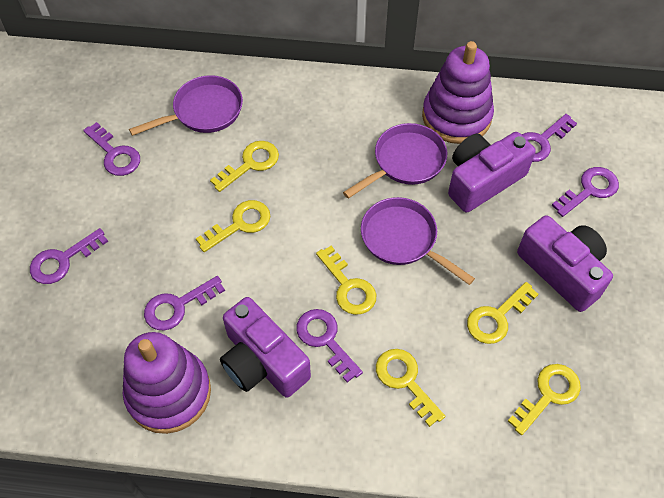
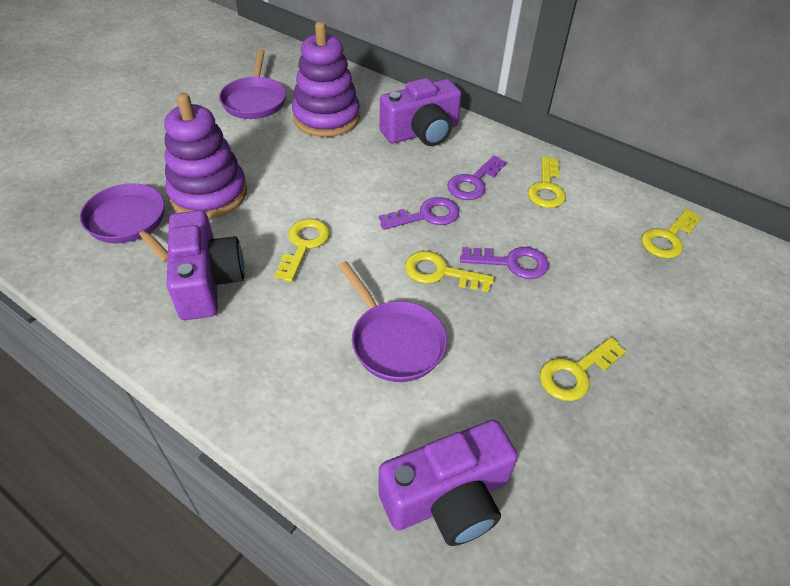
purple key: 6 -> 3
yellow key: 6 -> 5

